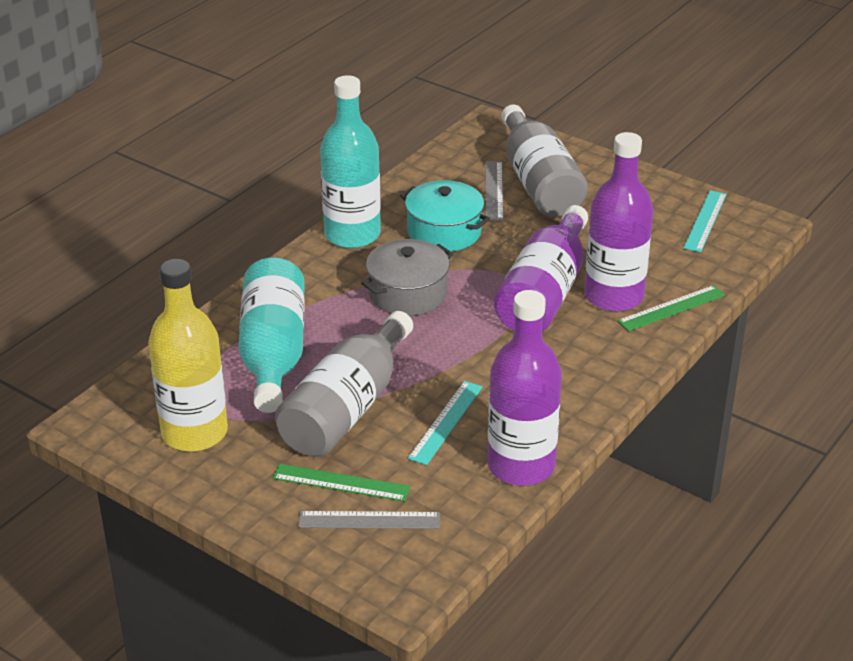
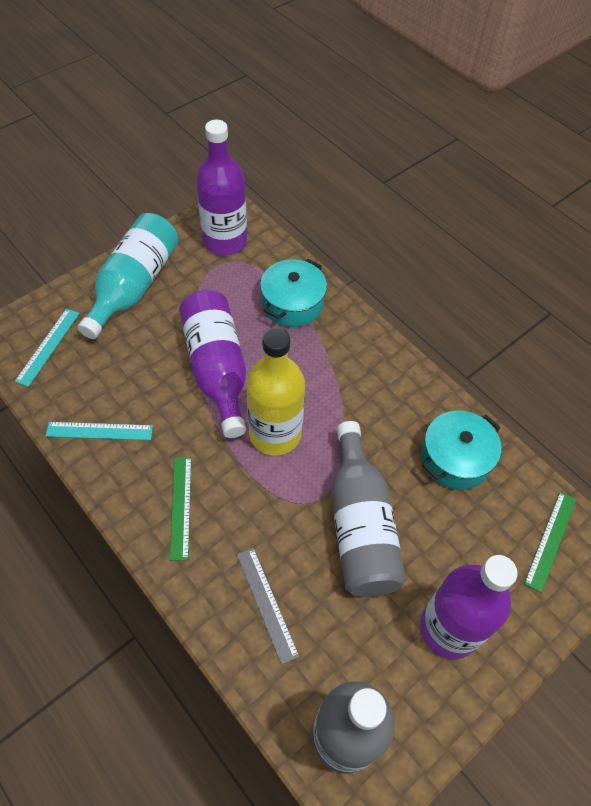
grey pot: 1 -> 0
grey ruler: 2 -> 1
turquoise bottle: 2 -> 1
turquoise pot: 1 -> 2

